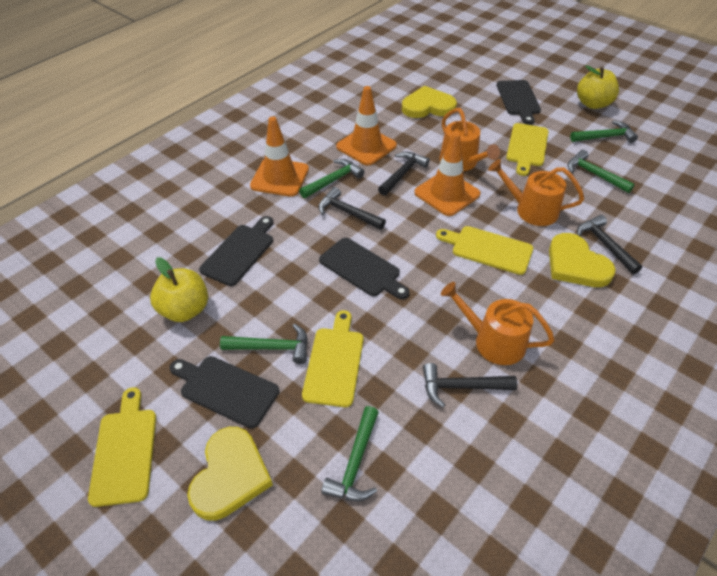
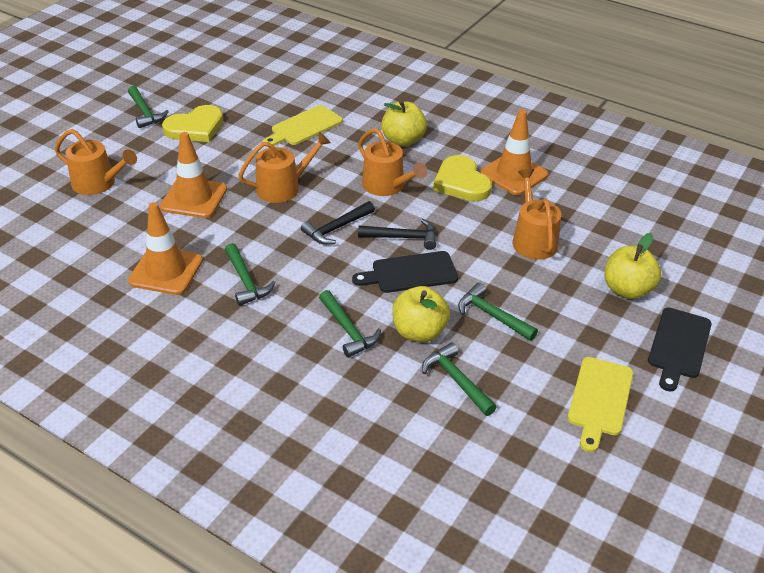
black cutting board: 4 -> 2
black hammer: 4 -> 2
orange watering can: 3 -> 4
yellow apple: 2 -> 3
yellow cutting board: 4 -> 2
yellow heart: 3 -> 2

